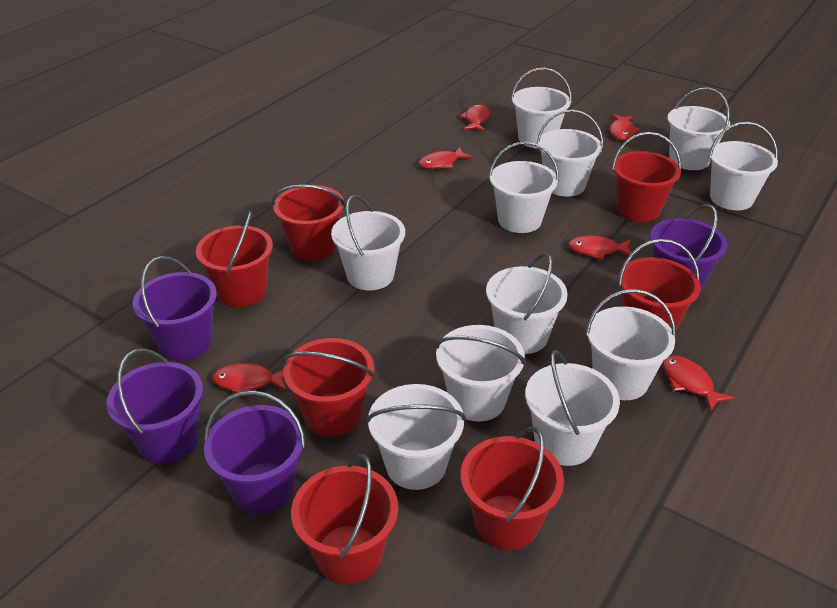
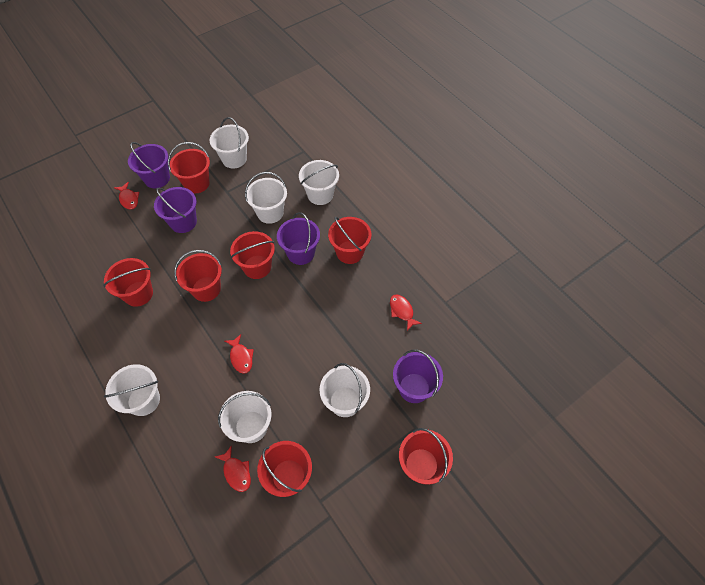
red fish: 6 -> 4
white bucket: 11 -> 6

